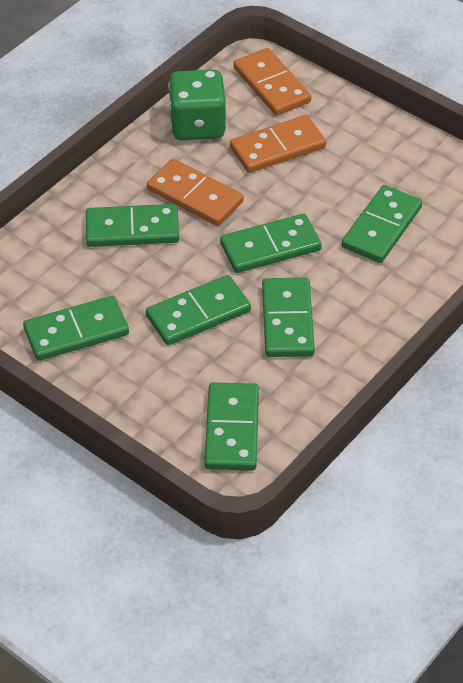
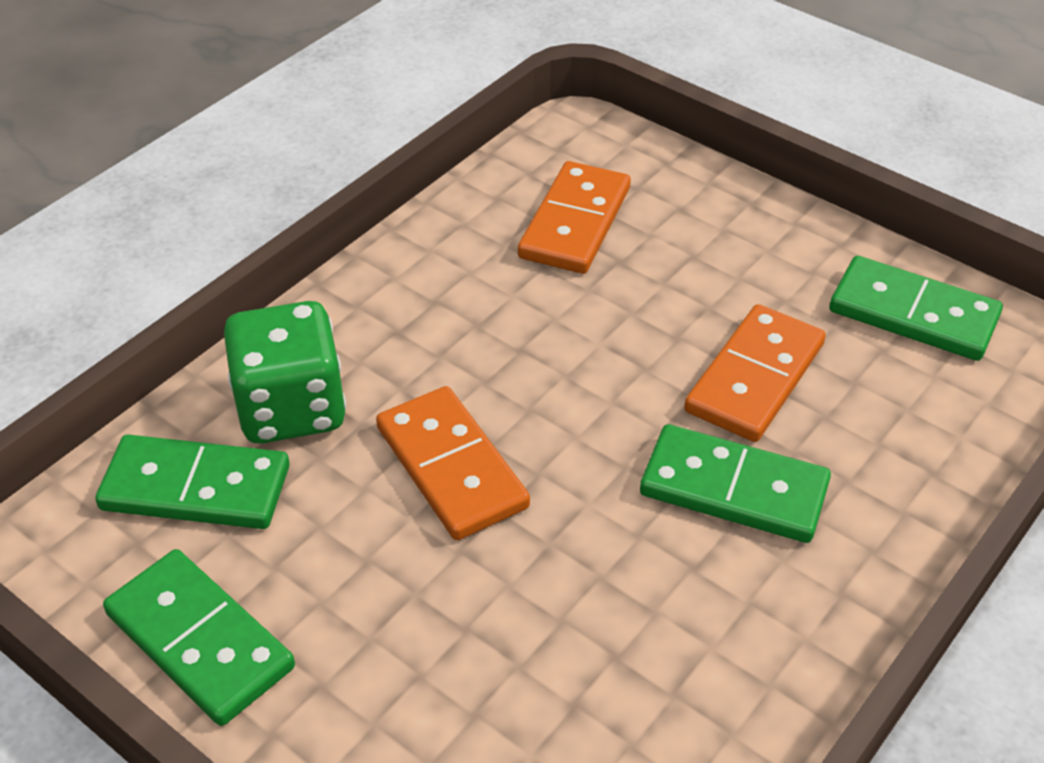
green domino: 7 -> 4

